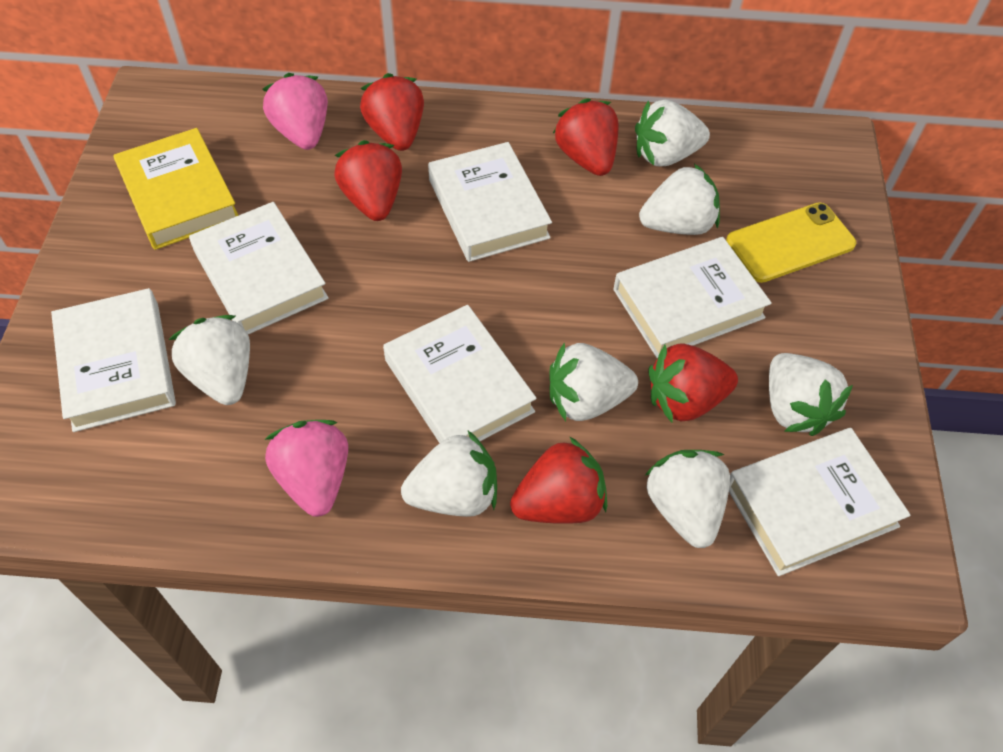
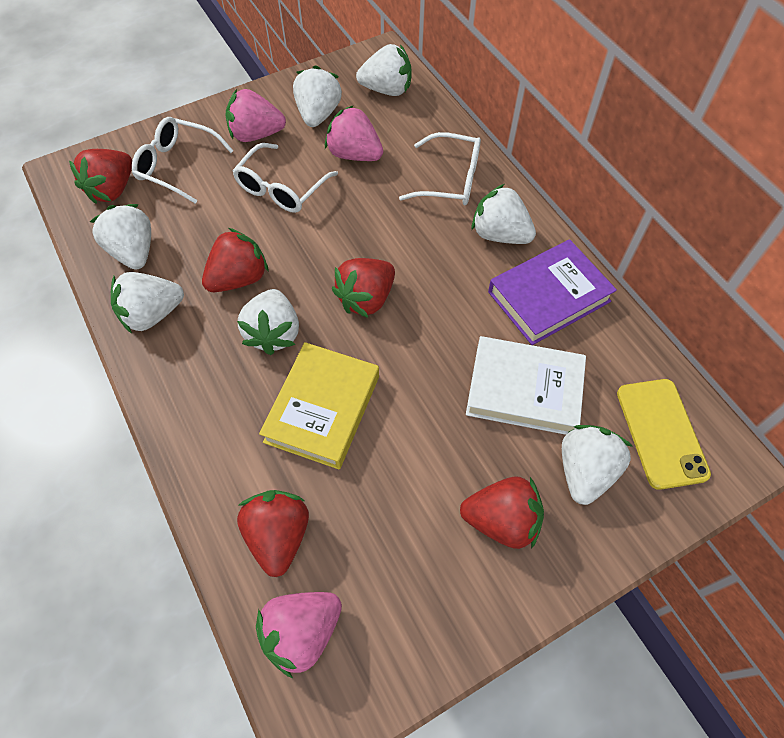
pink strawberry: 2 -> 3
purple book: 0 -> 1
white book: 6 -> 1
white glasses: 0 -> 3

